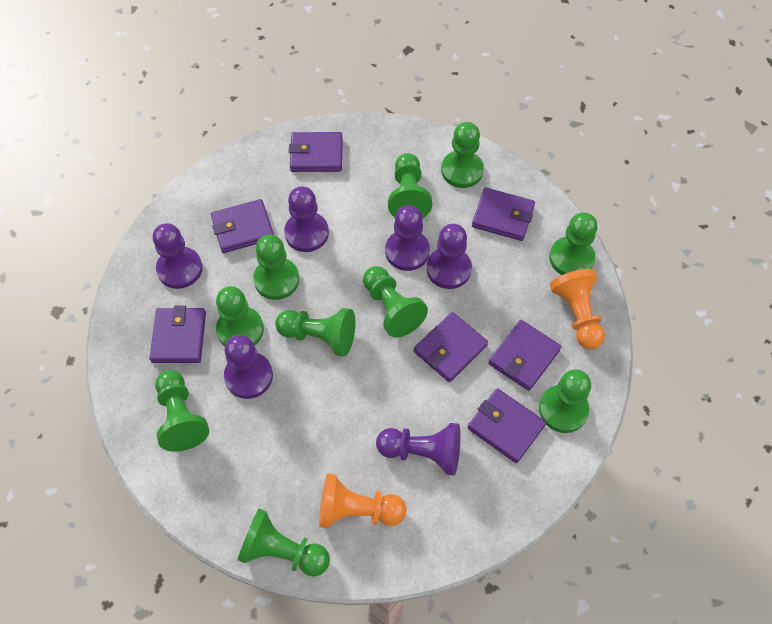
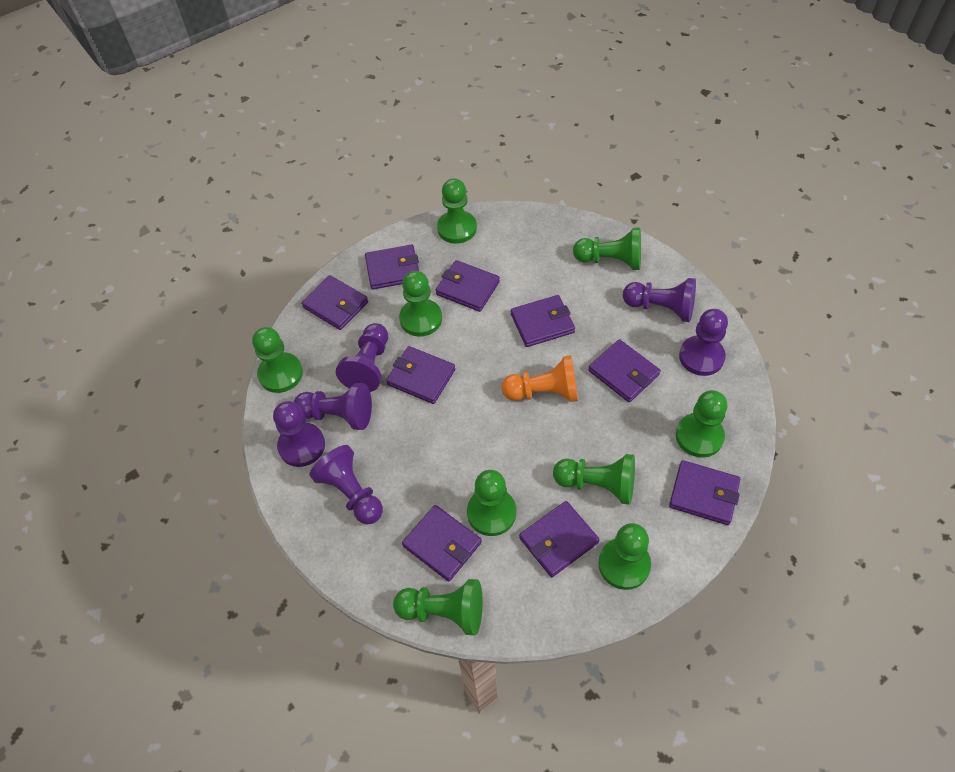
green pawn: 10 -> 9
orange pawn: 2 -> 1
purple wallet: 7 -> 9

